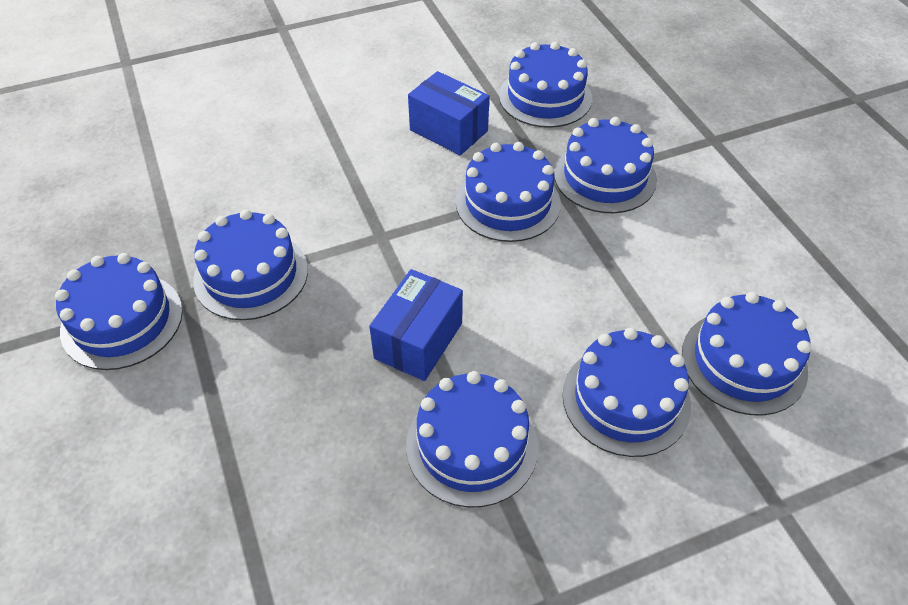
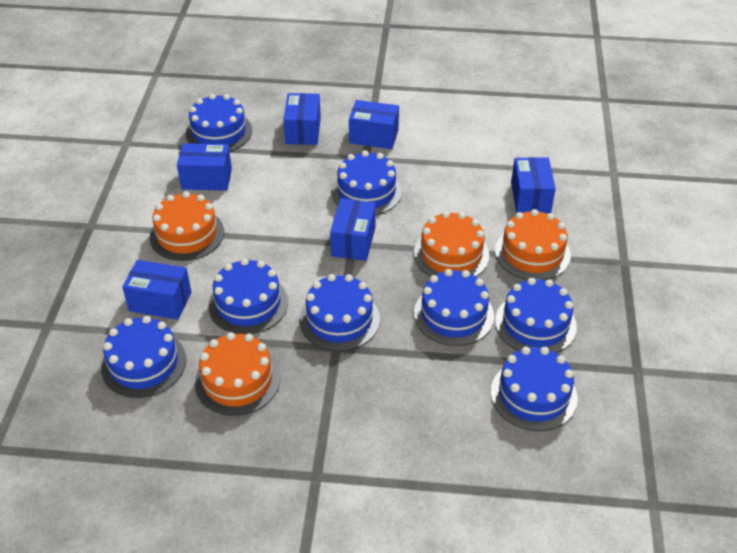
blue box: 2 -> 6
orange cake: 0 -> 4

